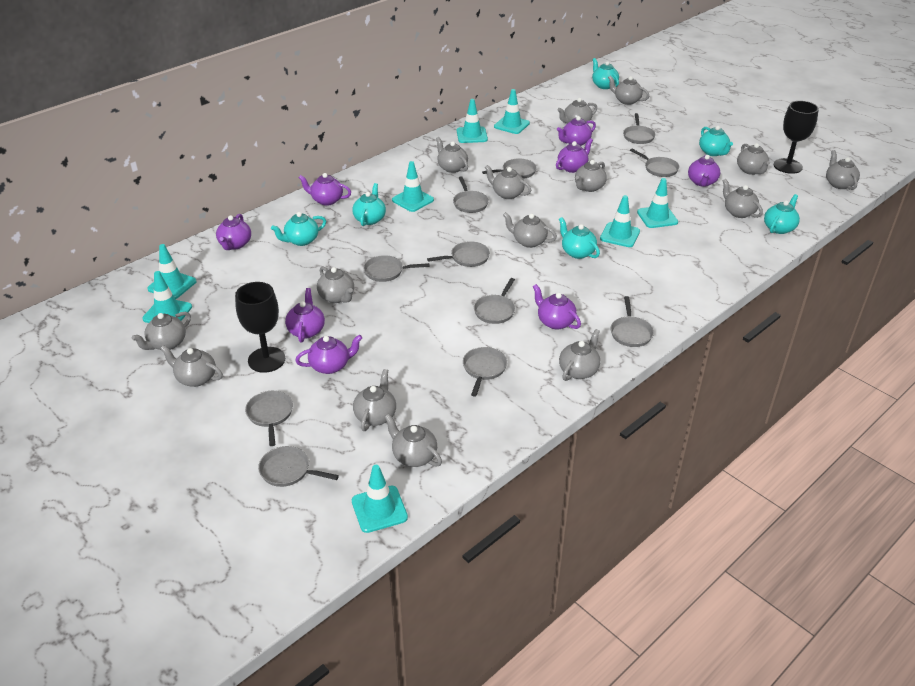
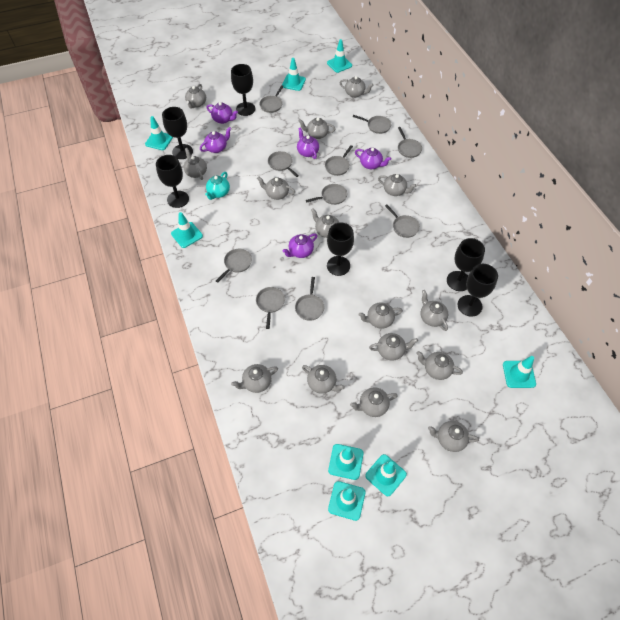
black goblet: 2 -> 6
grey pan: 11 -> 10
purple teapot: 8 -> 5
turquoise teapot: 6 -> 1

